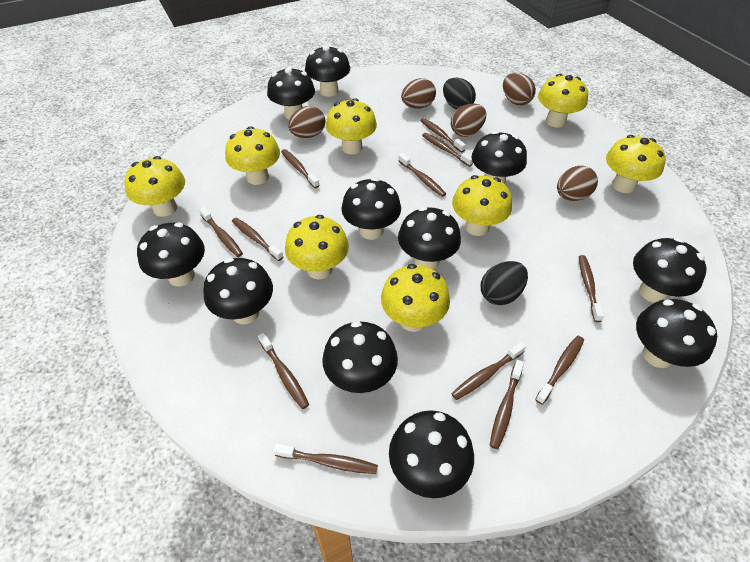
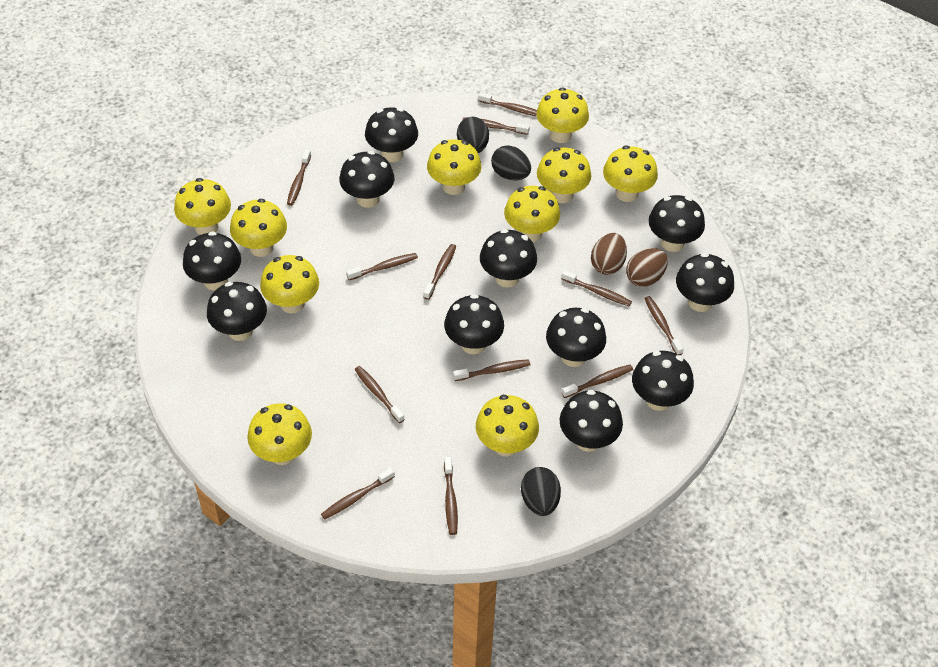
black egg: 2 -> 3
brown egg: 5 -> 2
yellow mushroom: 8 -> 10

